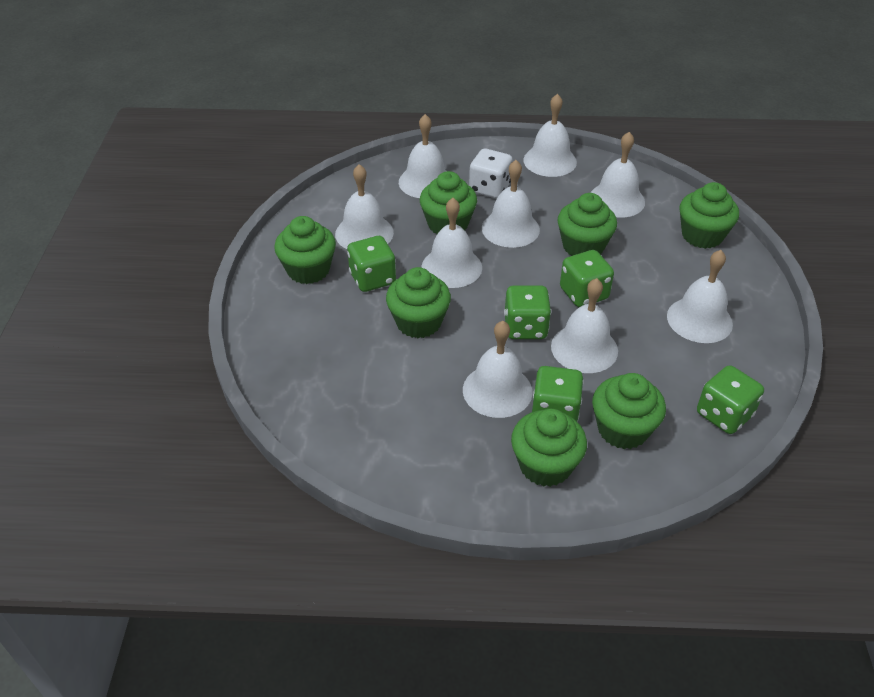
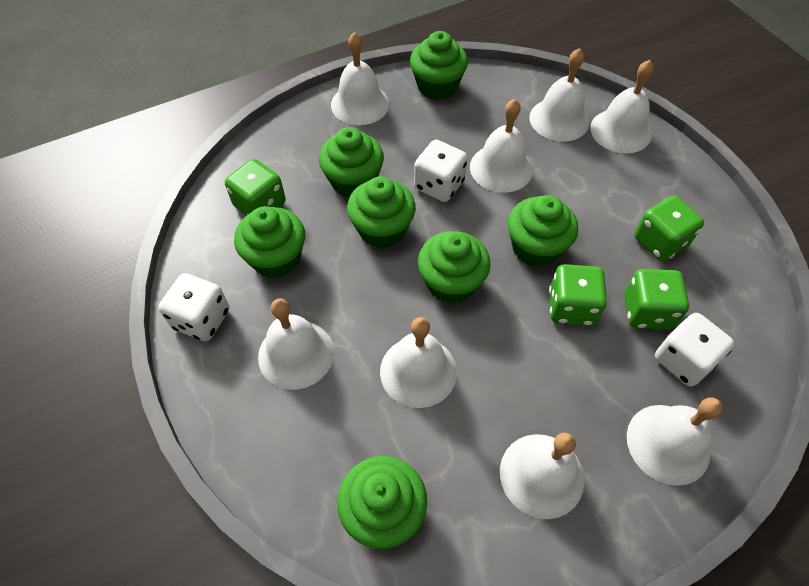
green dice: 5 -> 4
white bell: 9 -> 8
white dice: 1 -> 3

